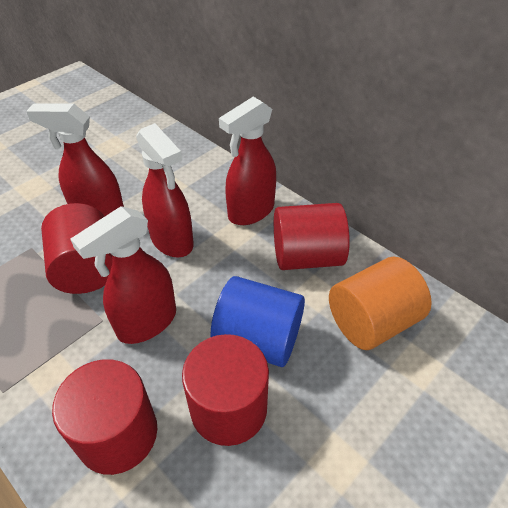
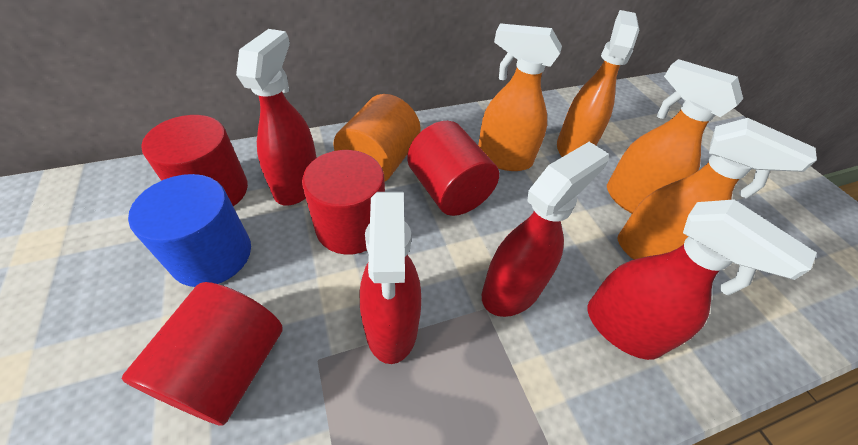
orange spray bottle: 0 -> 4

